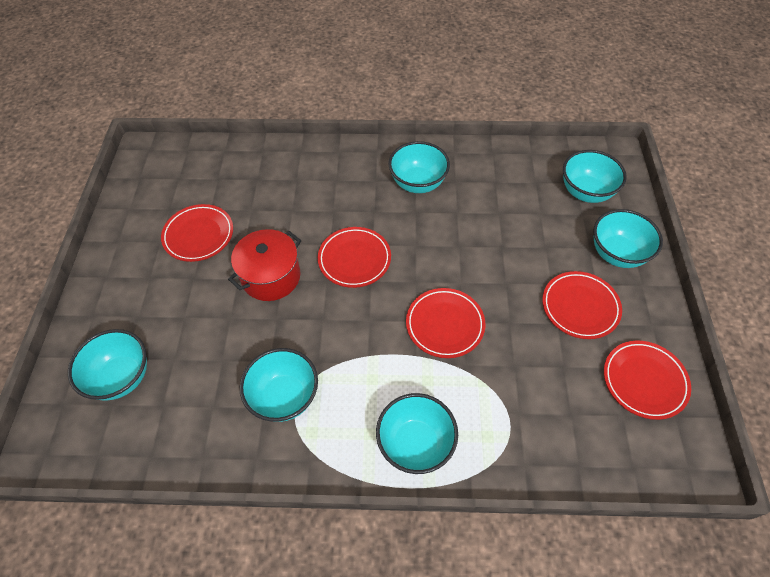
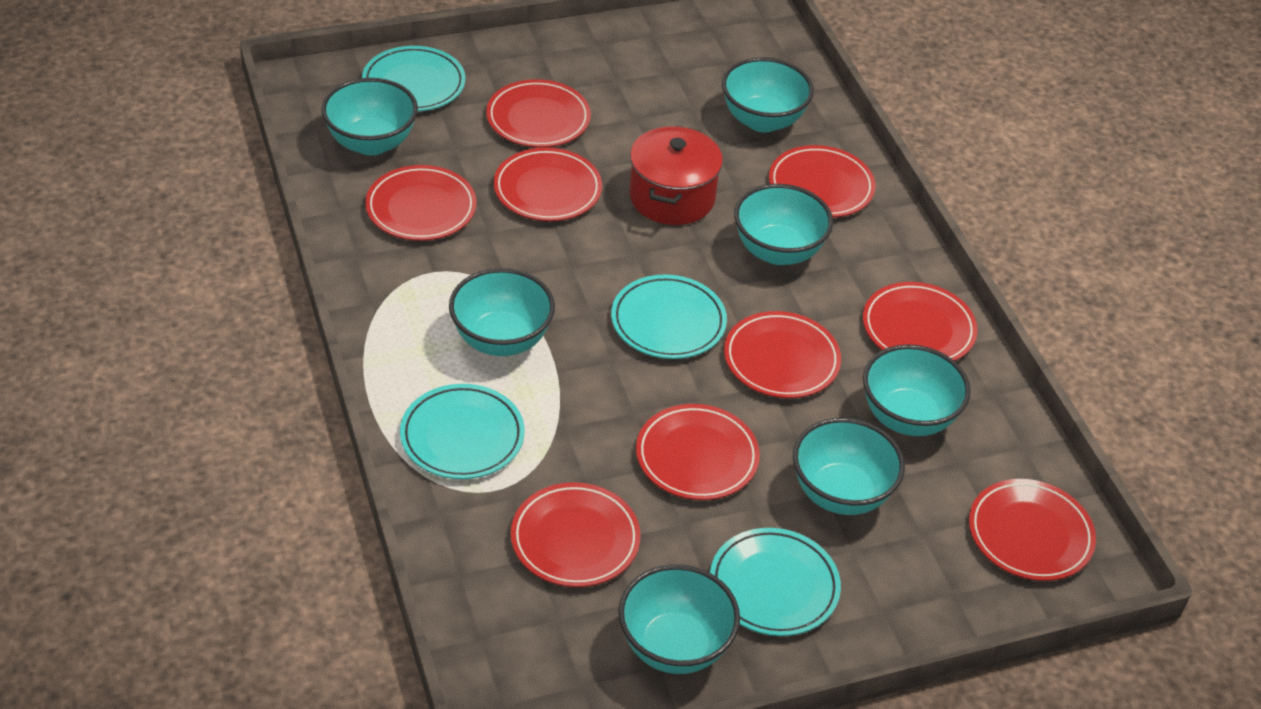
red plate: 5 -> 9
turquoise bowl: 6 -> 7
turquoise plate: 0 -> 4

